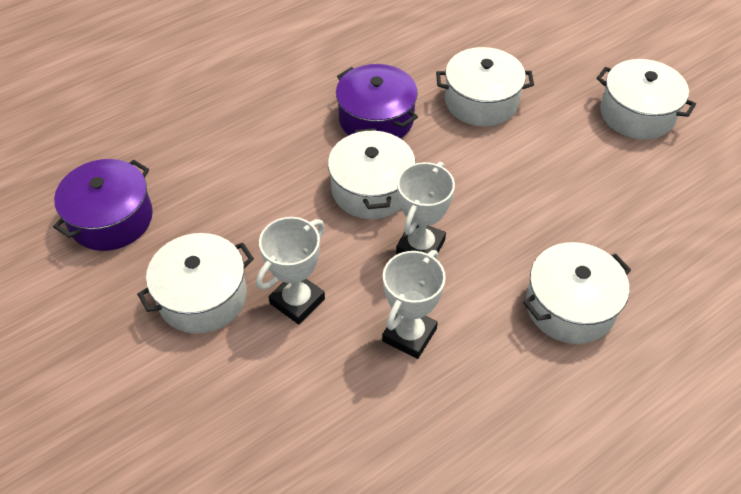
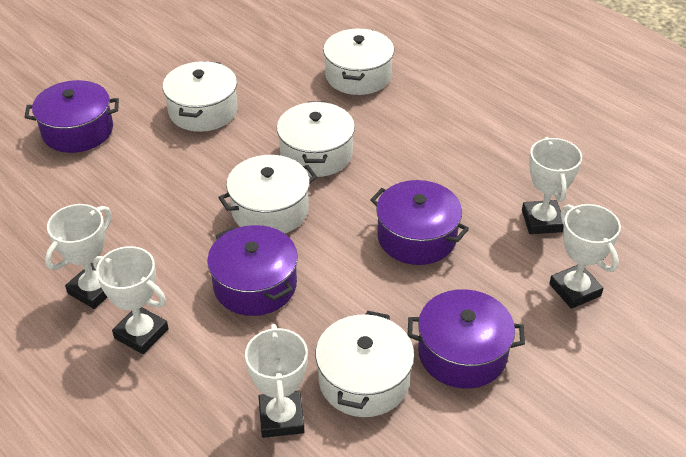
purple pot: 2 -> 4
white trophy: 3 -> 5

